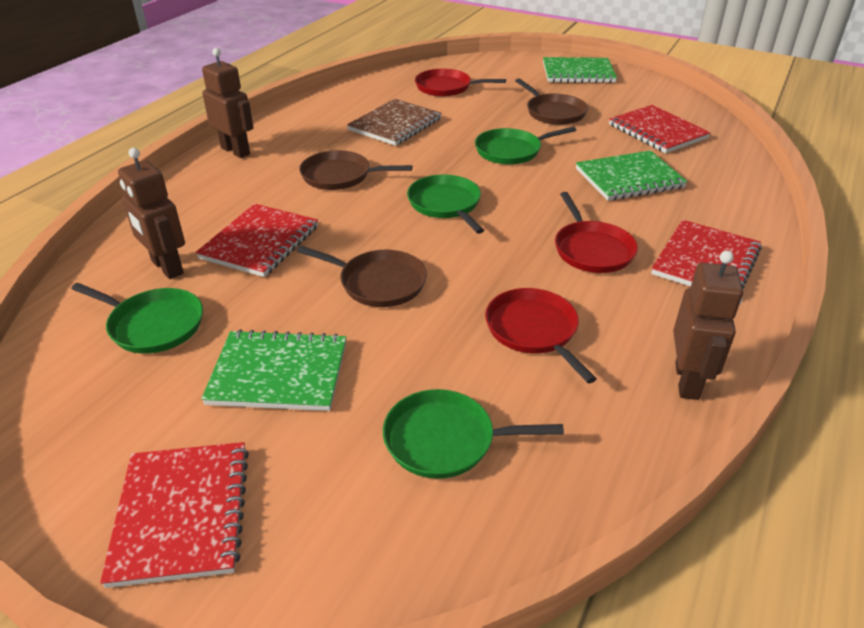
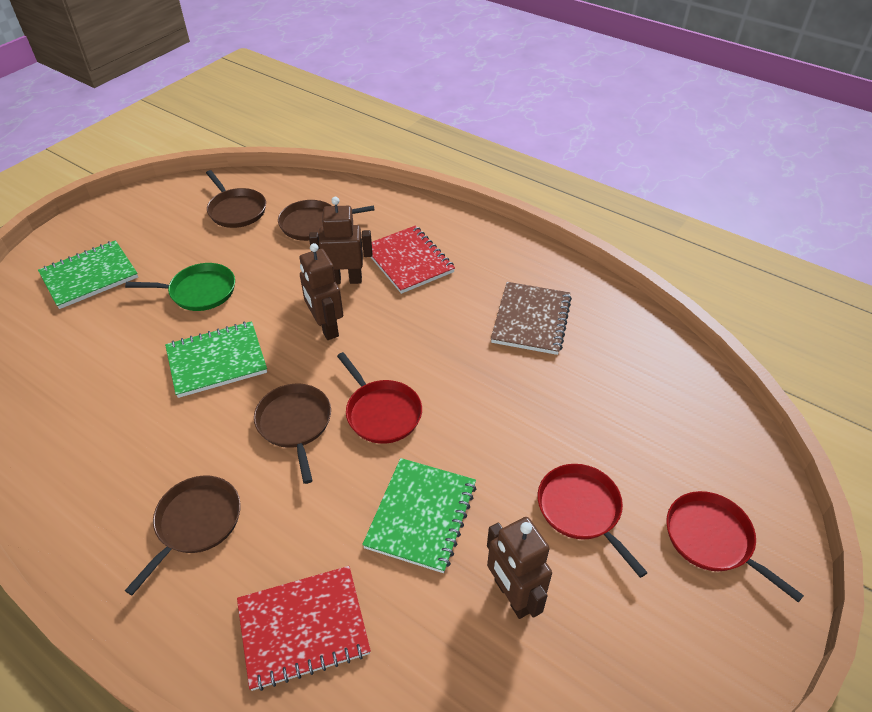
brown pan: 3 -> 4
green pan: 4 -> 1
red notebook: 4 -> 2

